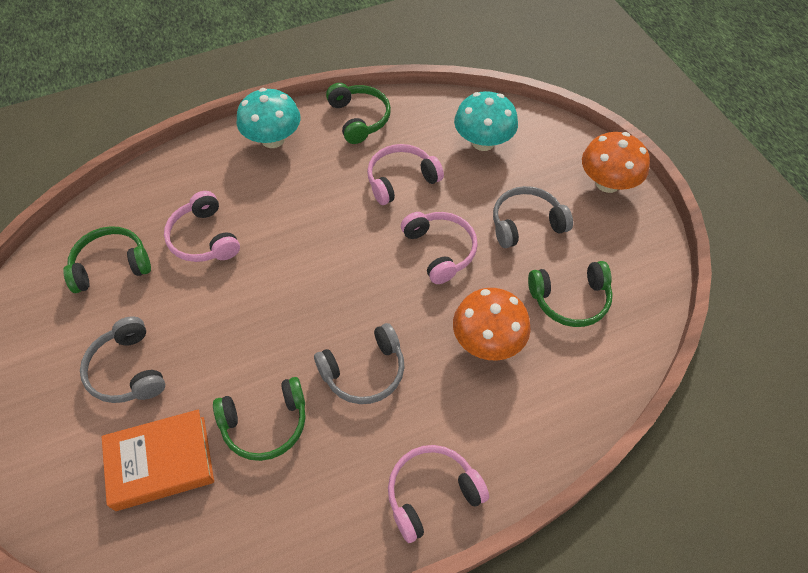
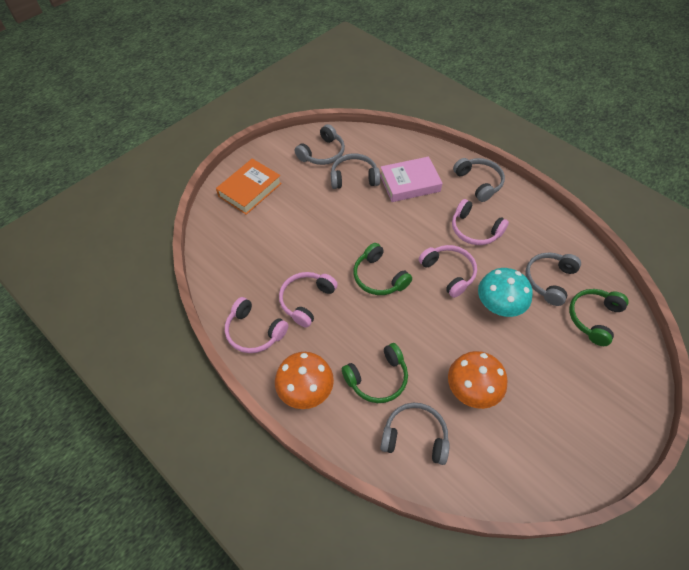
green headphones: 4 -> 3
grey headphones: 3 -> 5
pink book: 0 -> 1
turquoise mushroom: 2 -> 1

